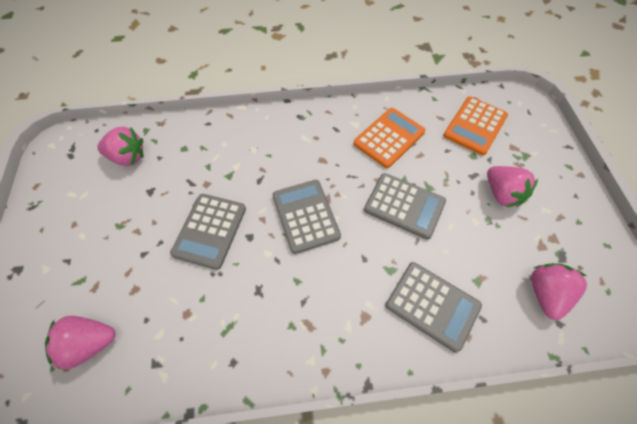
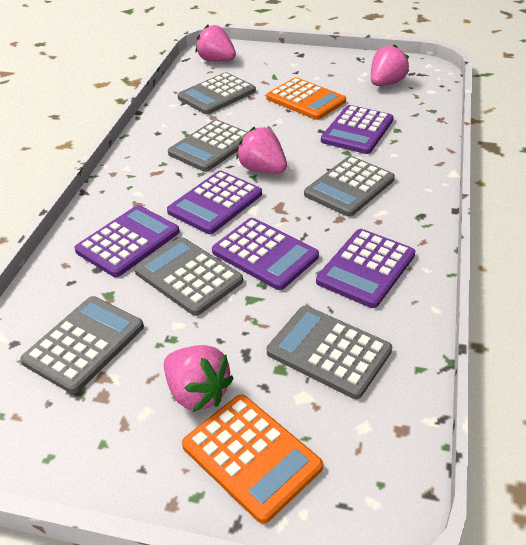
grey calculator: 4 -> 6
purple calculator: 0 -> 5

